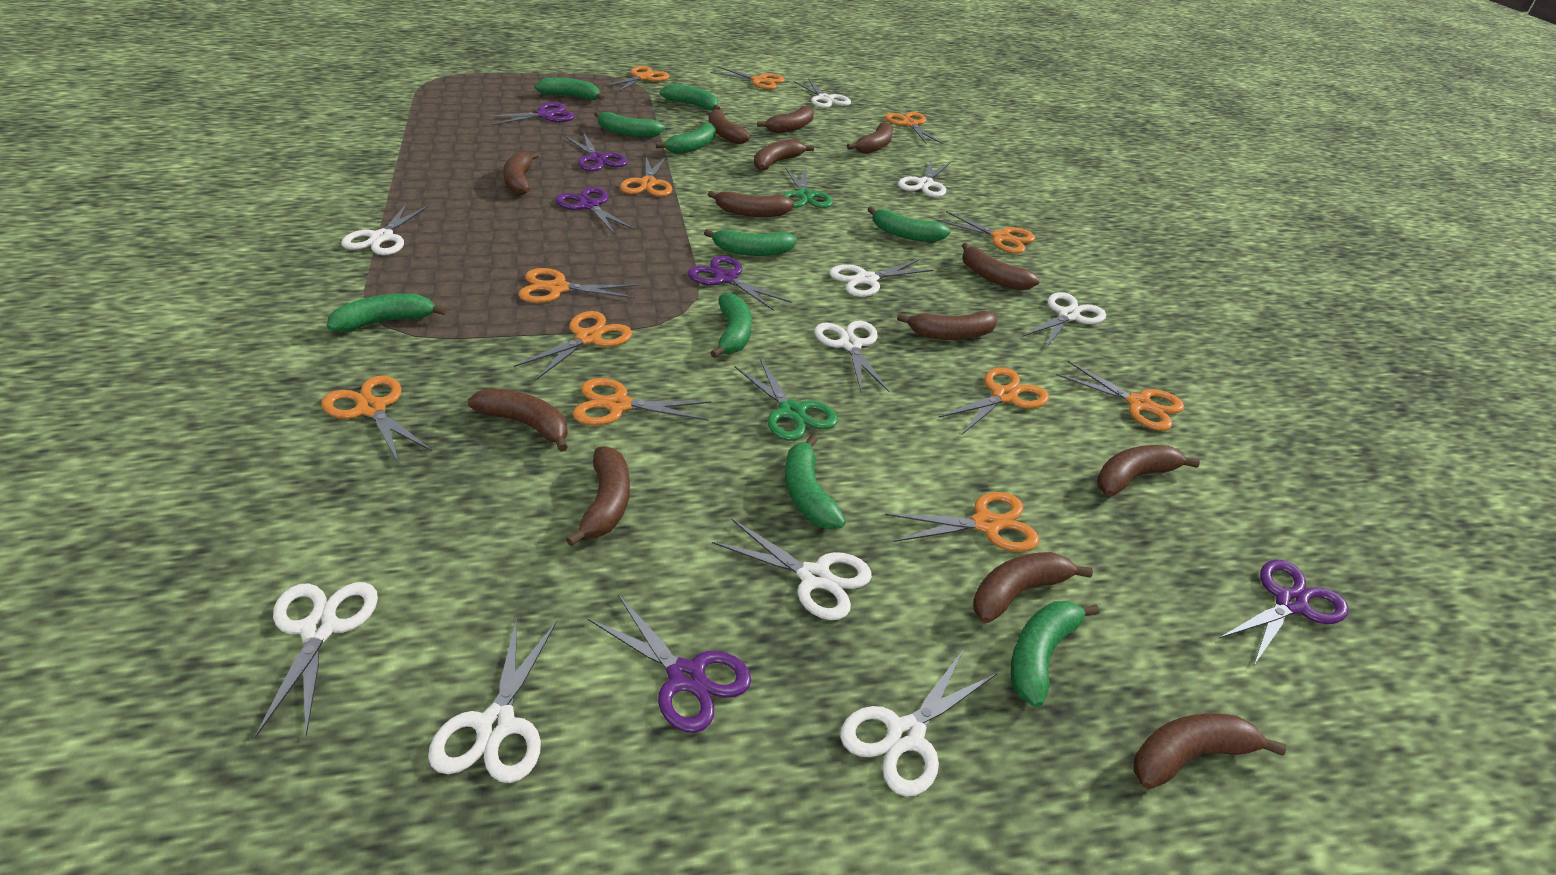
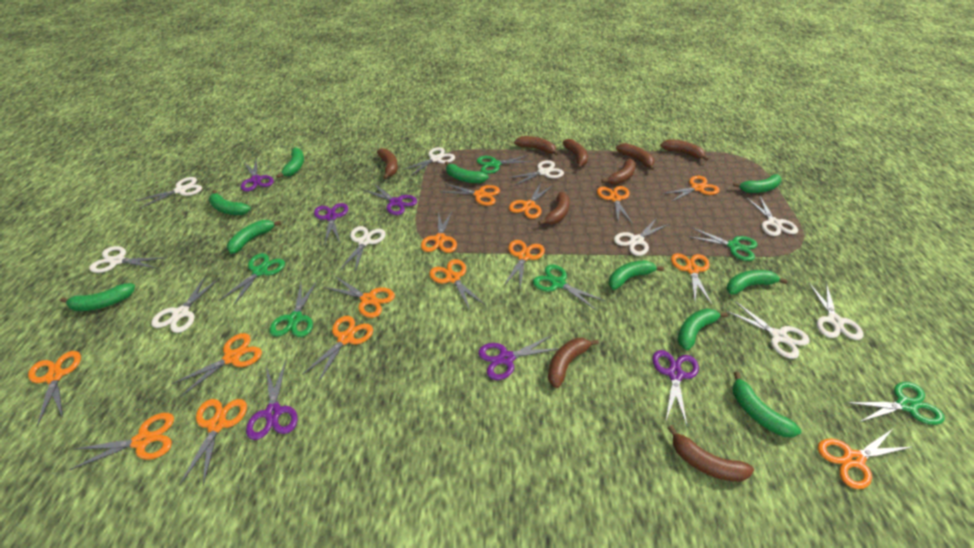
brown banana: 13 -> 9
green scissors: 2 -> 6
orange scissors: 12 -> 15

